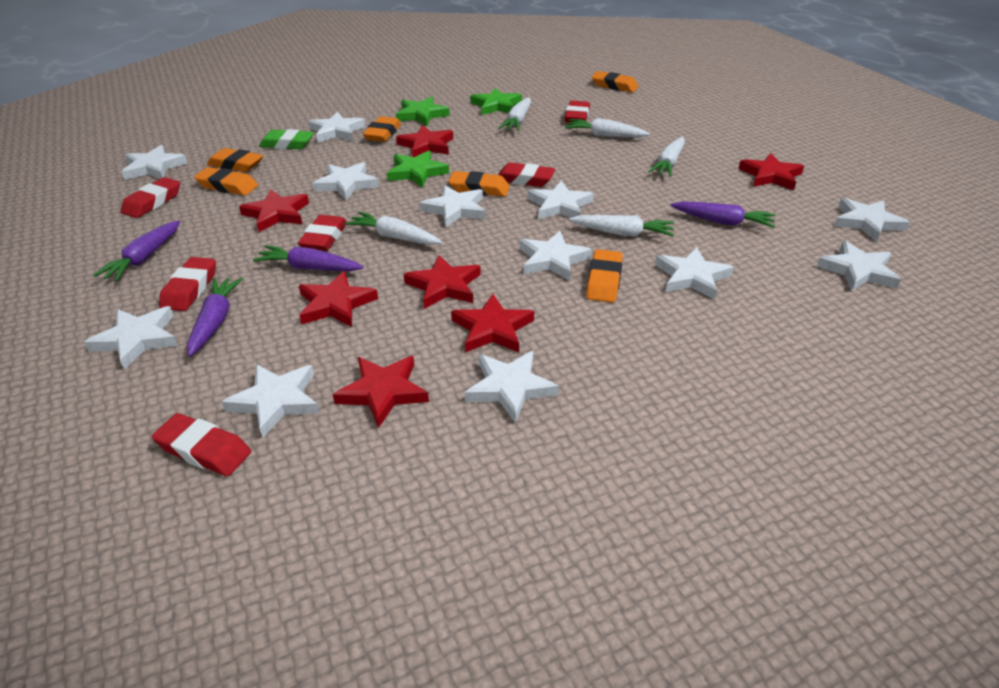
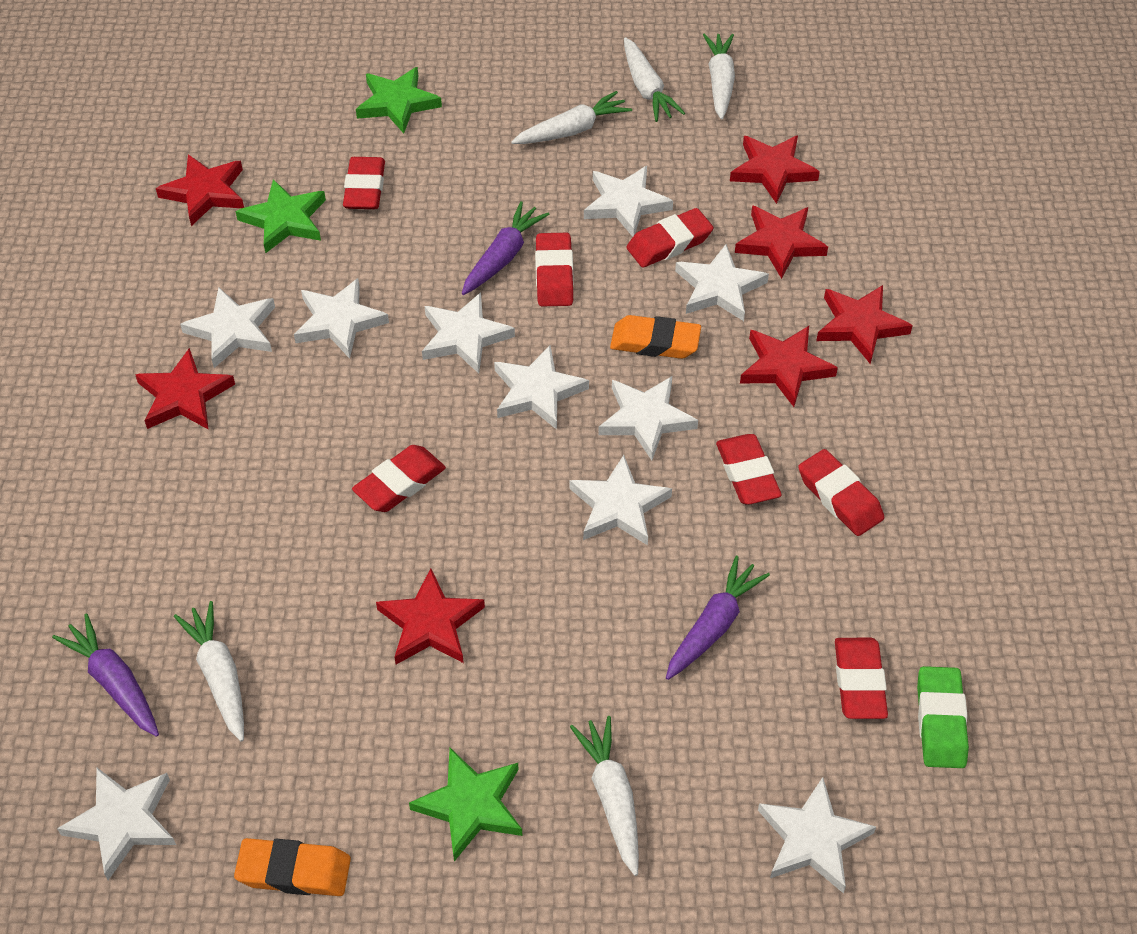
orange eraser: 6 -> 2
purple carrot: 4 -> 3
red eraser: 6 -> 7
white star: 12 -> 10

